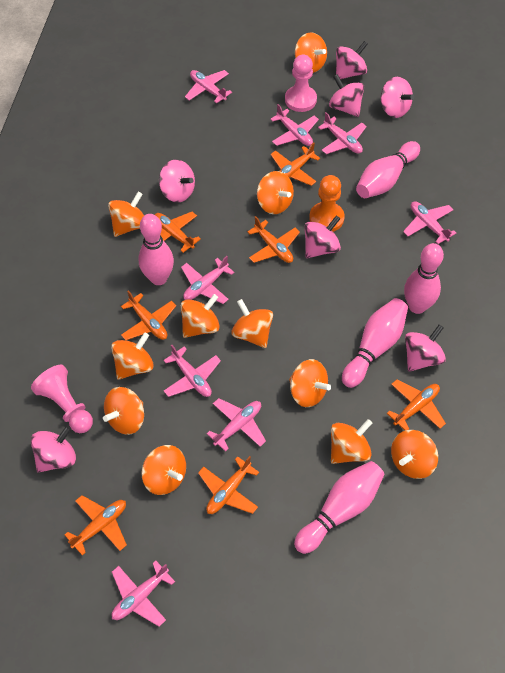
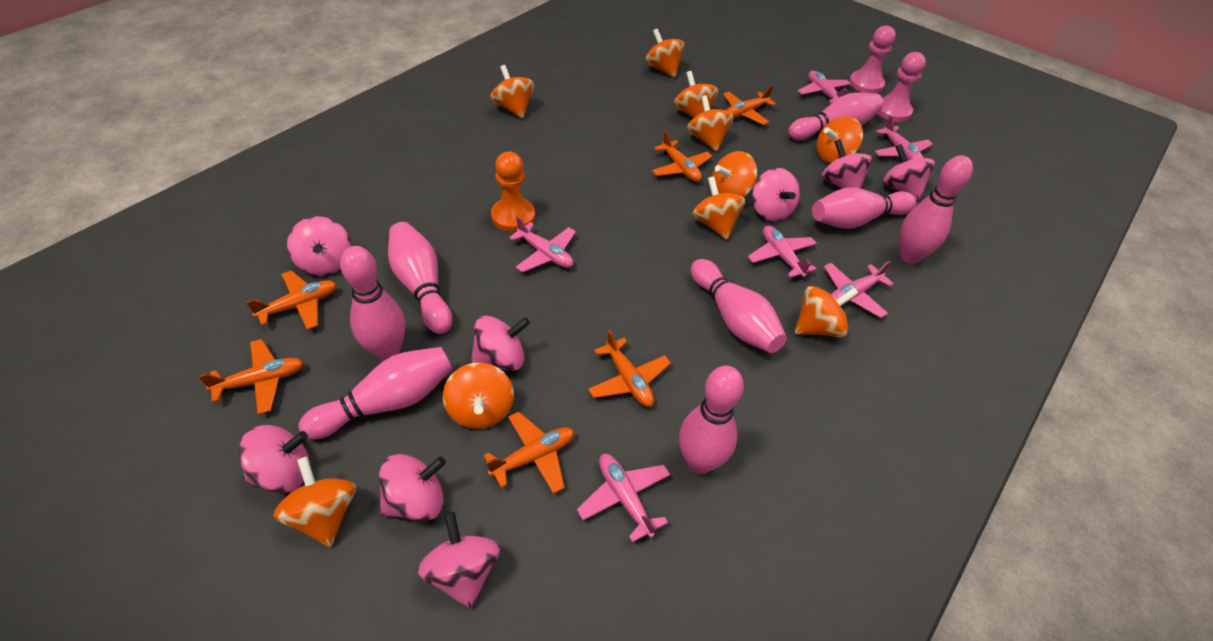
orange plane: 7 -> 6
orange spinning top: 11 -> 10
pink bowling pin: 5 -> 8
pink plane: 8 -> 6
pink spinning top: 7 -> 8

